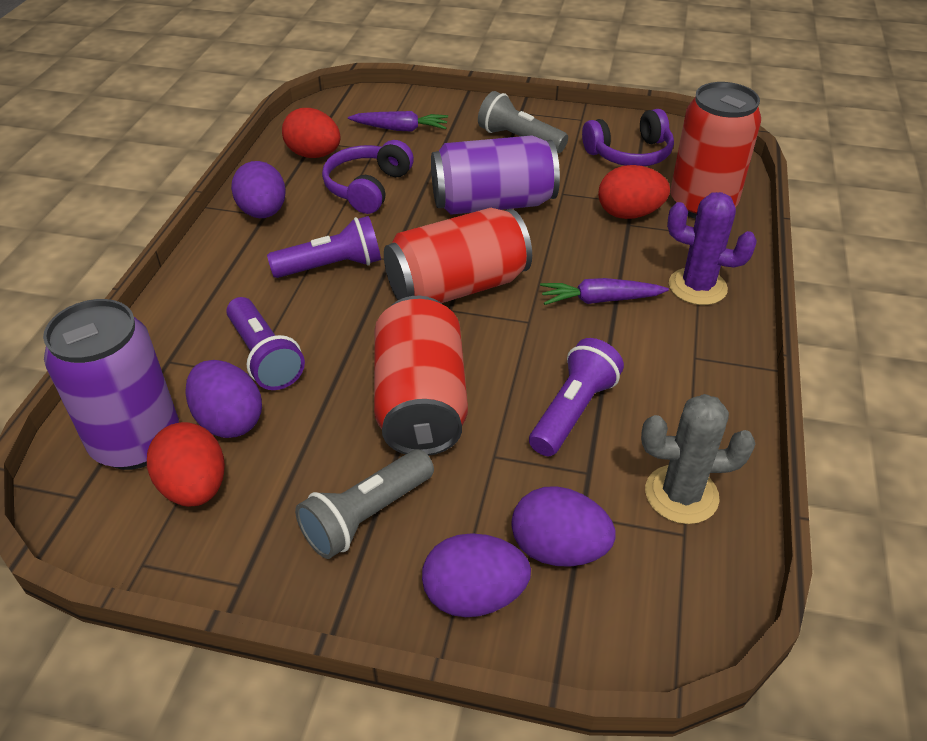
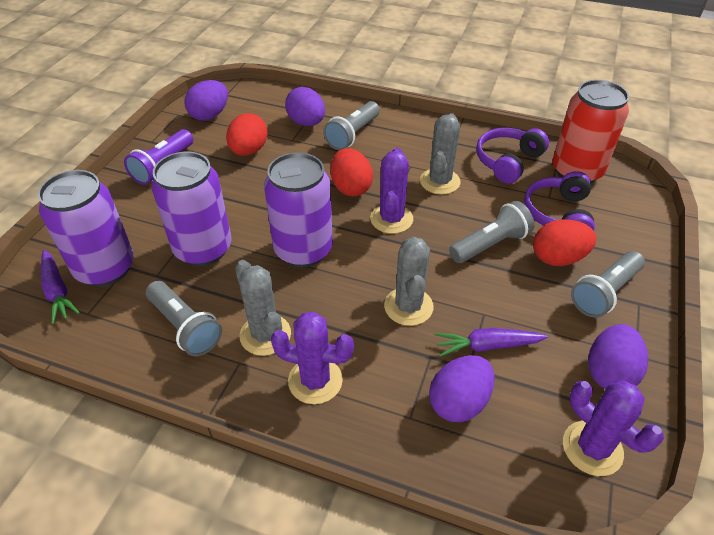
grey cactus: 1 -> 3
grey flashlight: 2 -> 4
purple cactus: 1 -> 3
purple can: 2 -> 3
purple flashlight: 3 -> 1
red can: 3 -> 1

